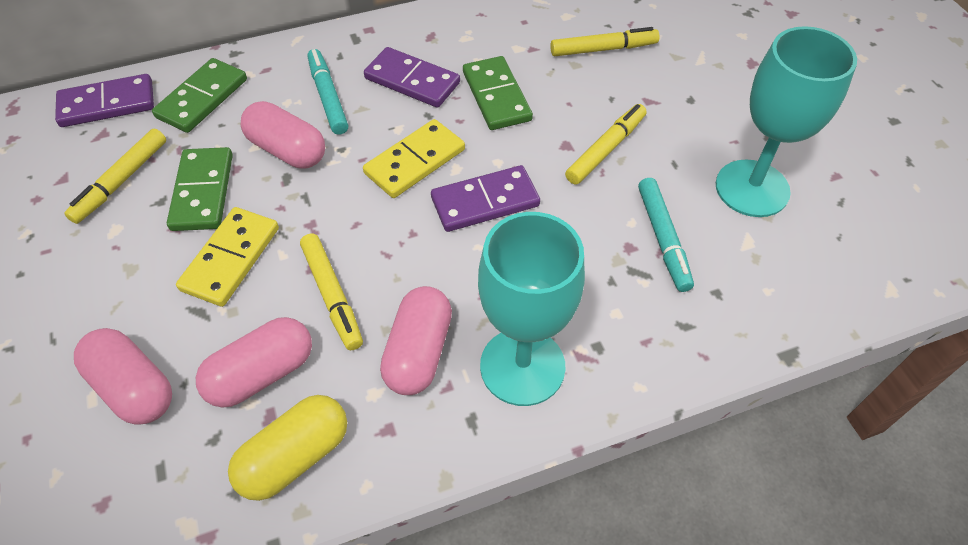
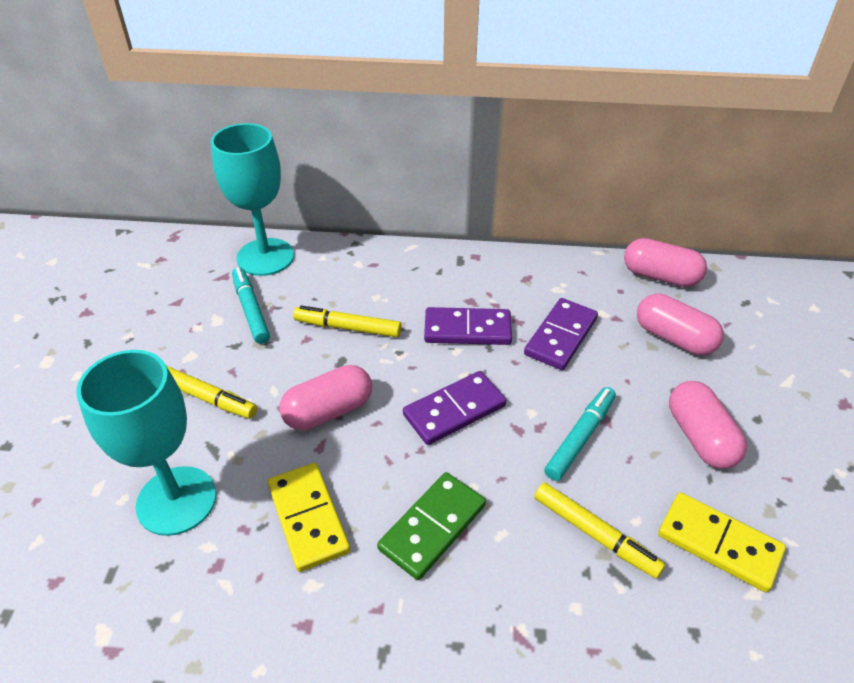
green domino: 3 -> 1
yellow capsule: 1 -> 0
yellow marker: 4 -> 3

